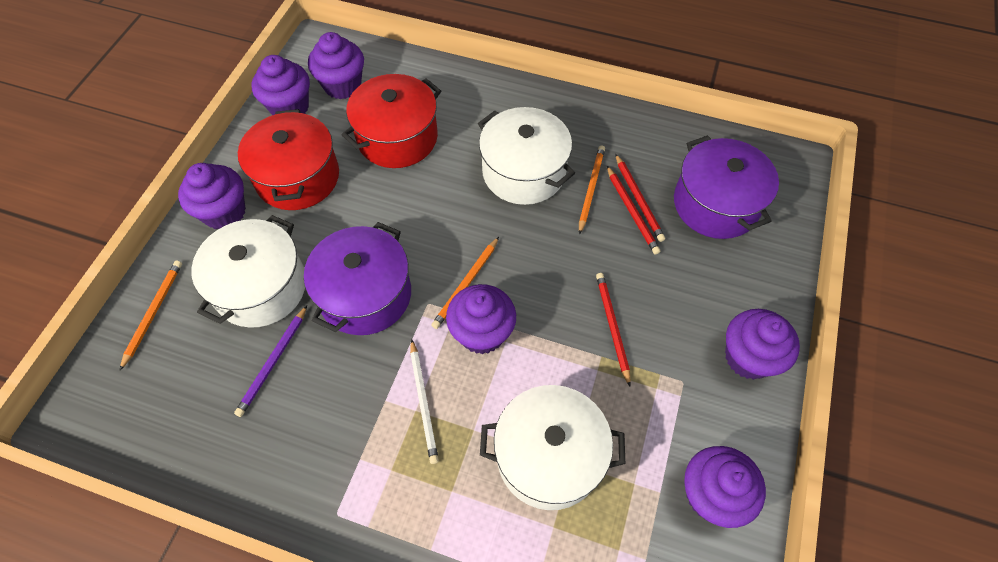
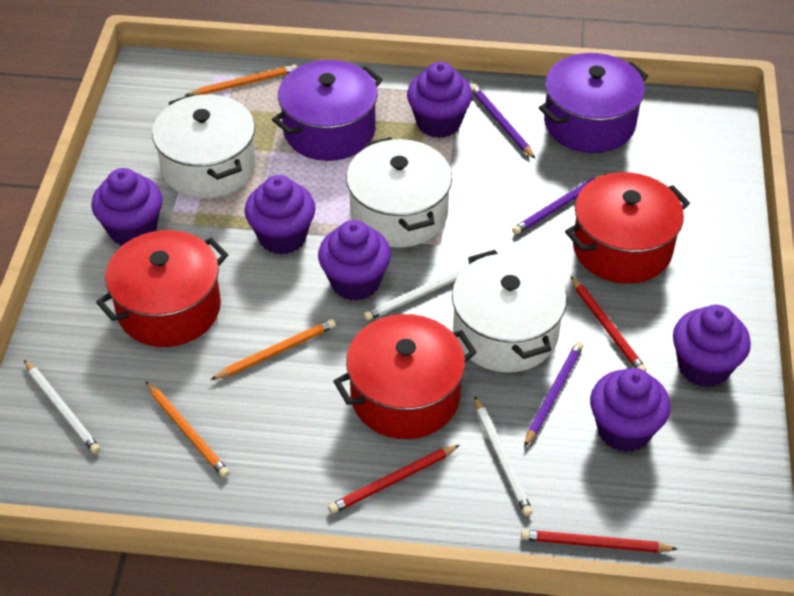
purple pencil: 1 -> 3
red pot: 2 -> 3
white pencil: 1 -> 3

